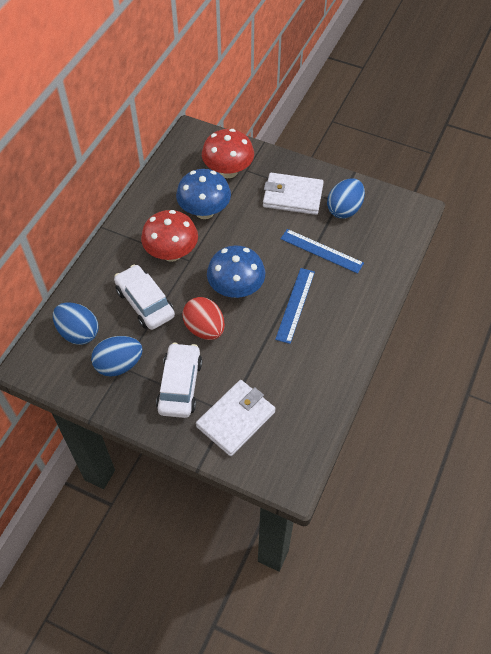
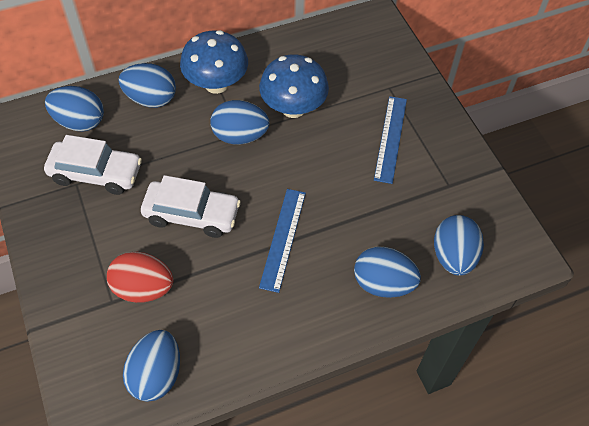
blue egg: 3 -> 6
red mushroom: 2 -> 0
white wallet: 2 -> 0

